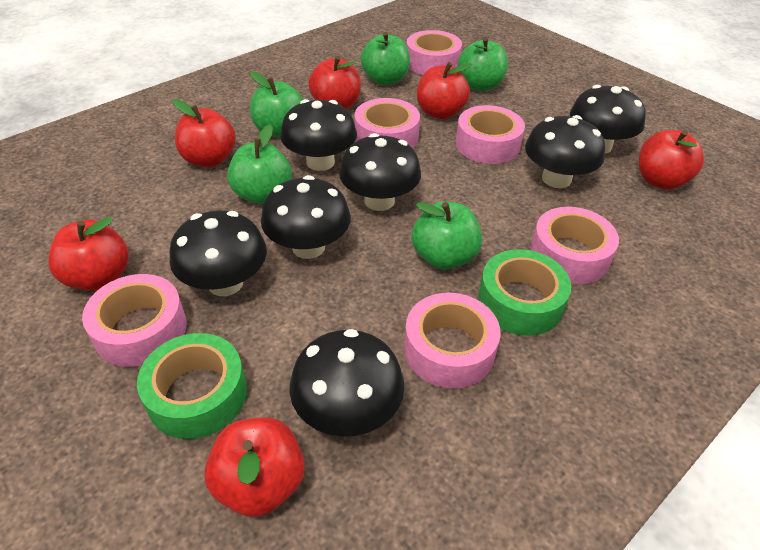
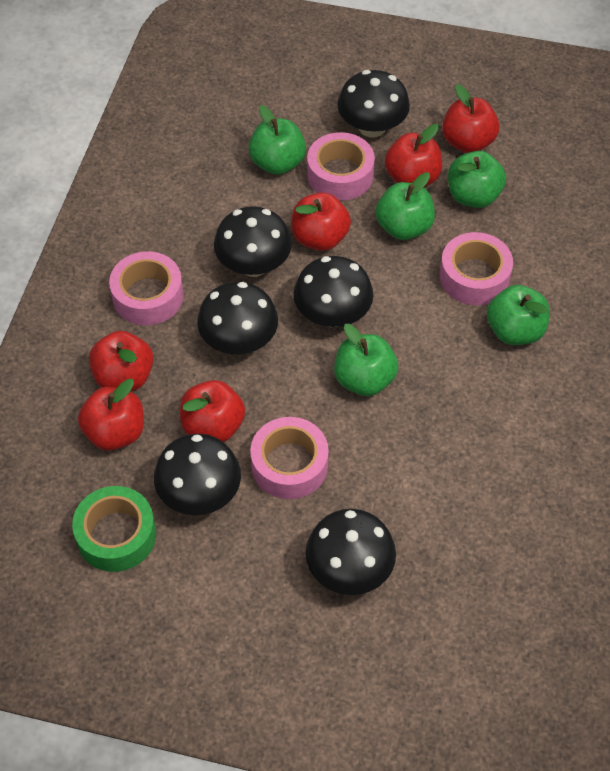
black mushroom: 7 -> 6
green tape: 2 -> 1
pink tape: 6 -> 4

